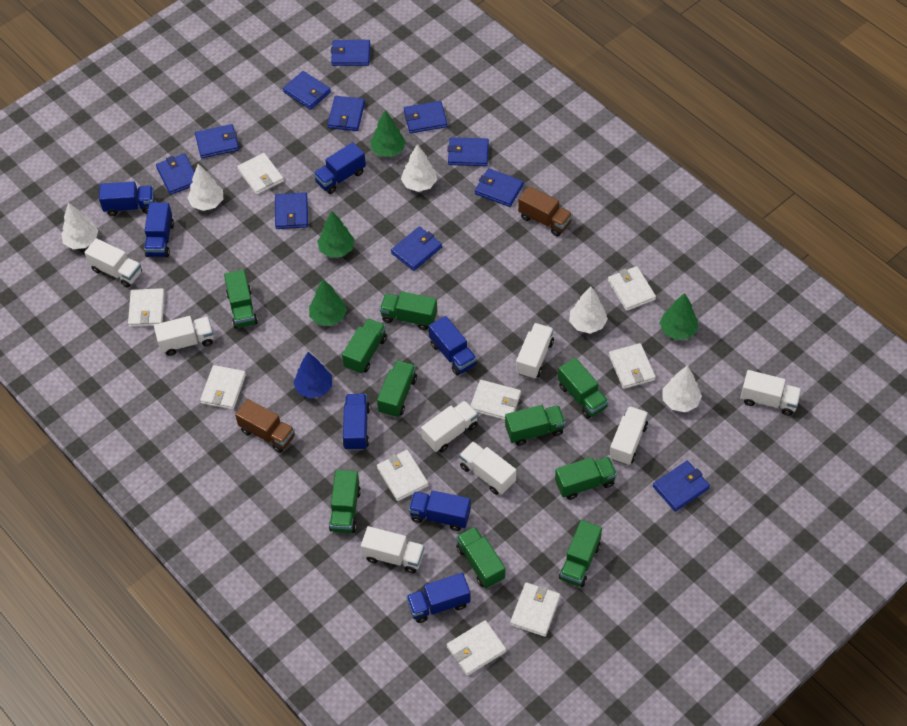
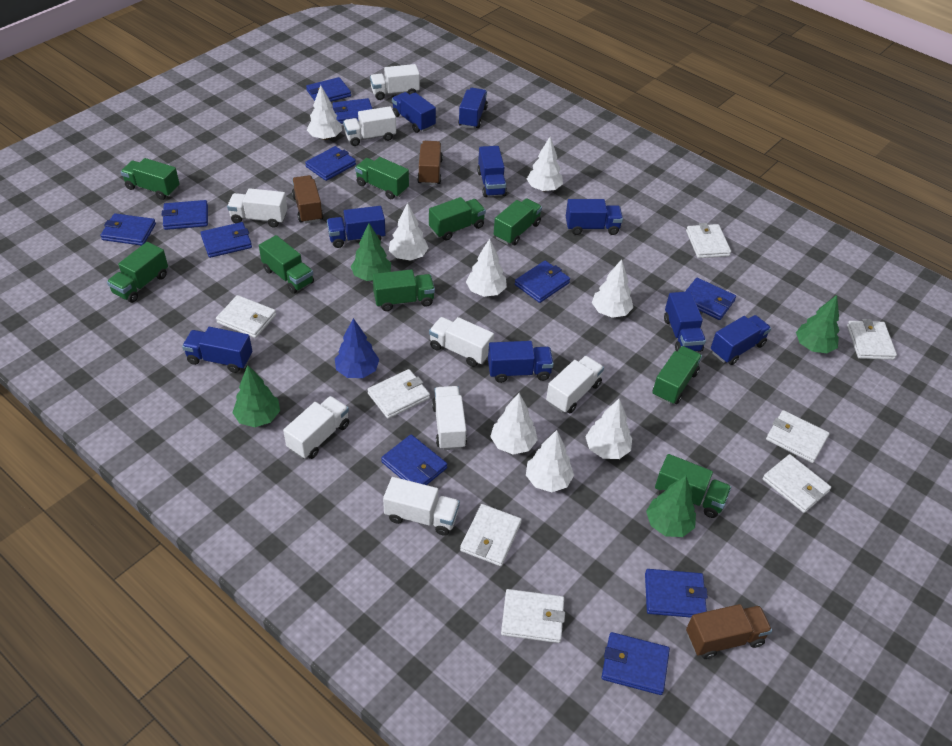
blue truck: 7 -> 9
brown truck: 2 -> 3
green truck: 10 -> 9
white tree: 5 -> 8
white wallet: 9 -> 8

